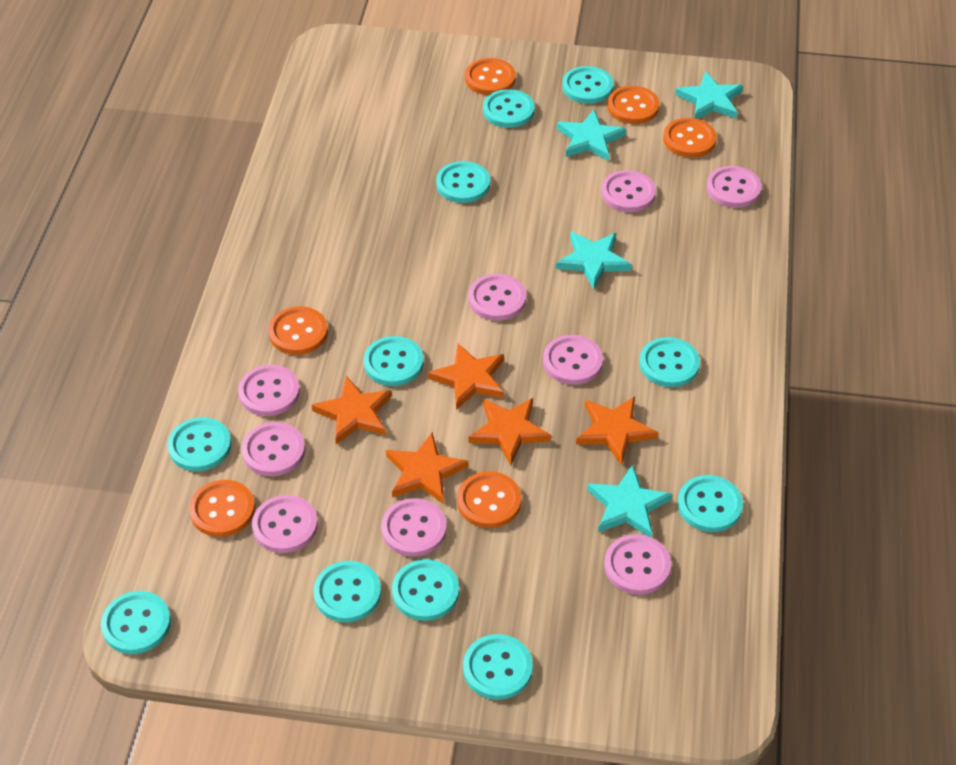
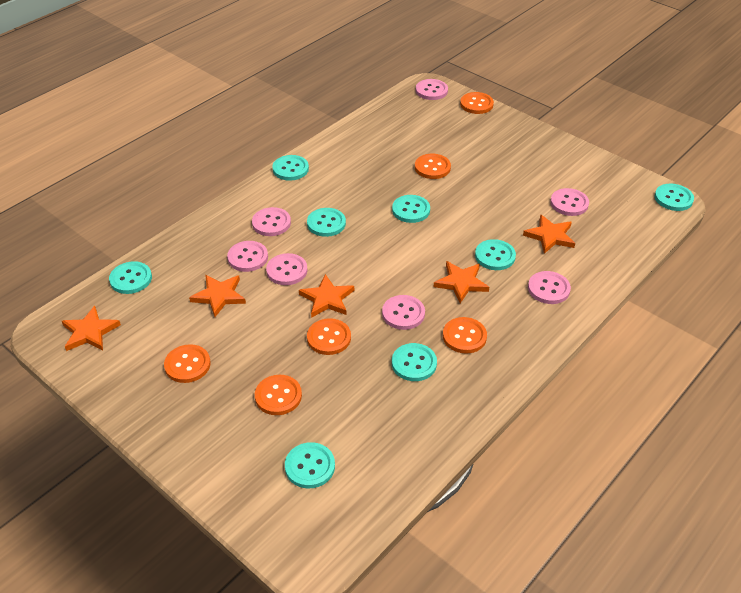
pink button: 9 -> 7
turquoise button: 11 -> 8
turquoise star: 4 -> 0

